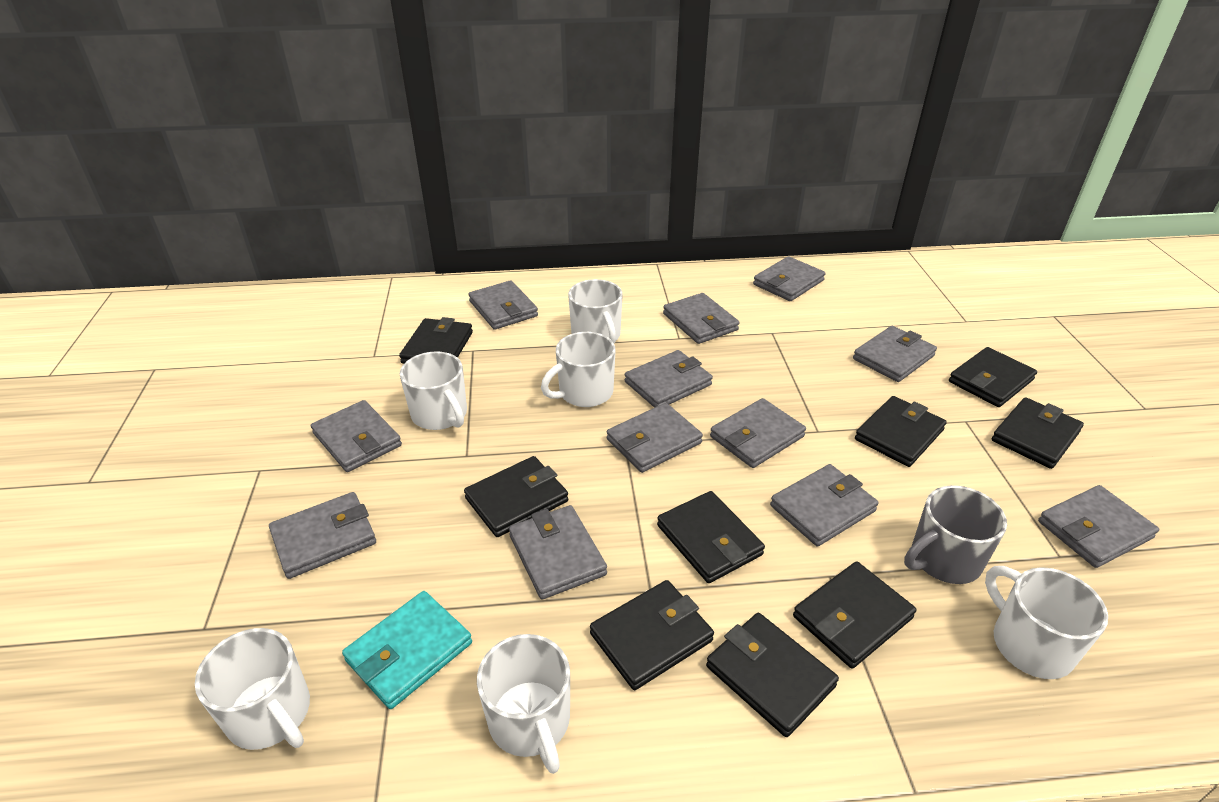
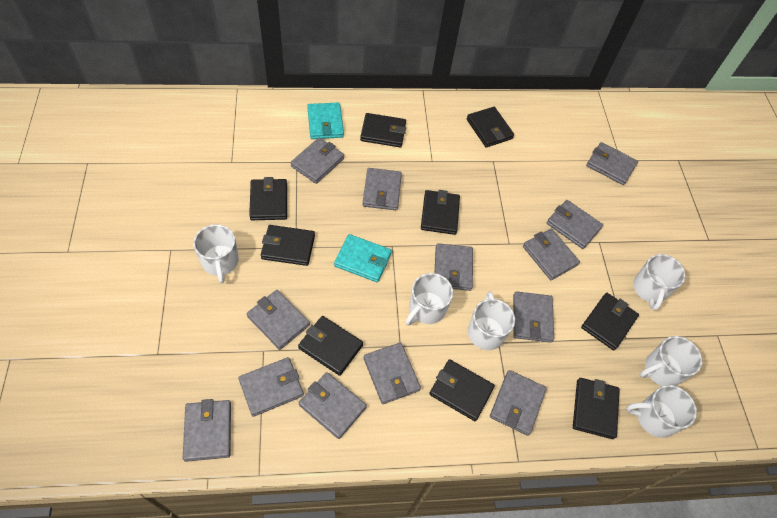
grey mug: 1 -> 0
grey wallet: 12 -> 13
turquoise wallet: 1 -> 2

